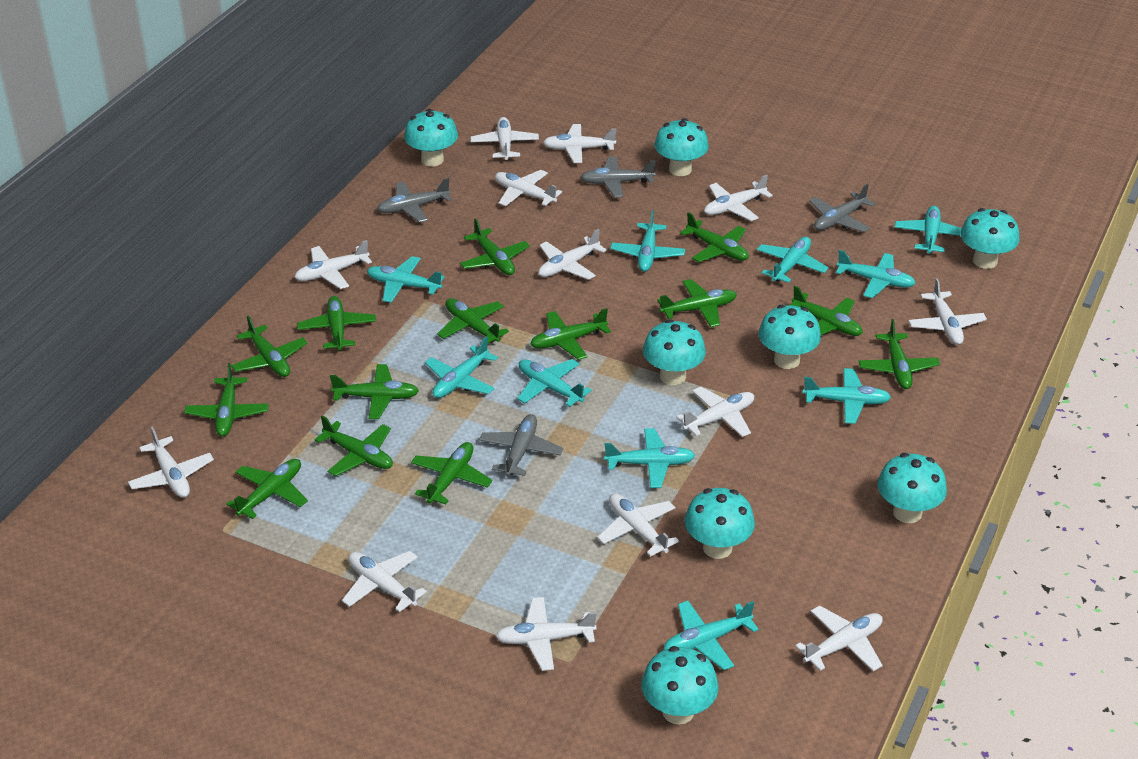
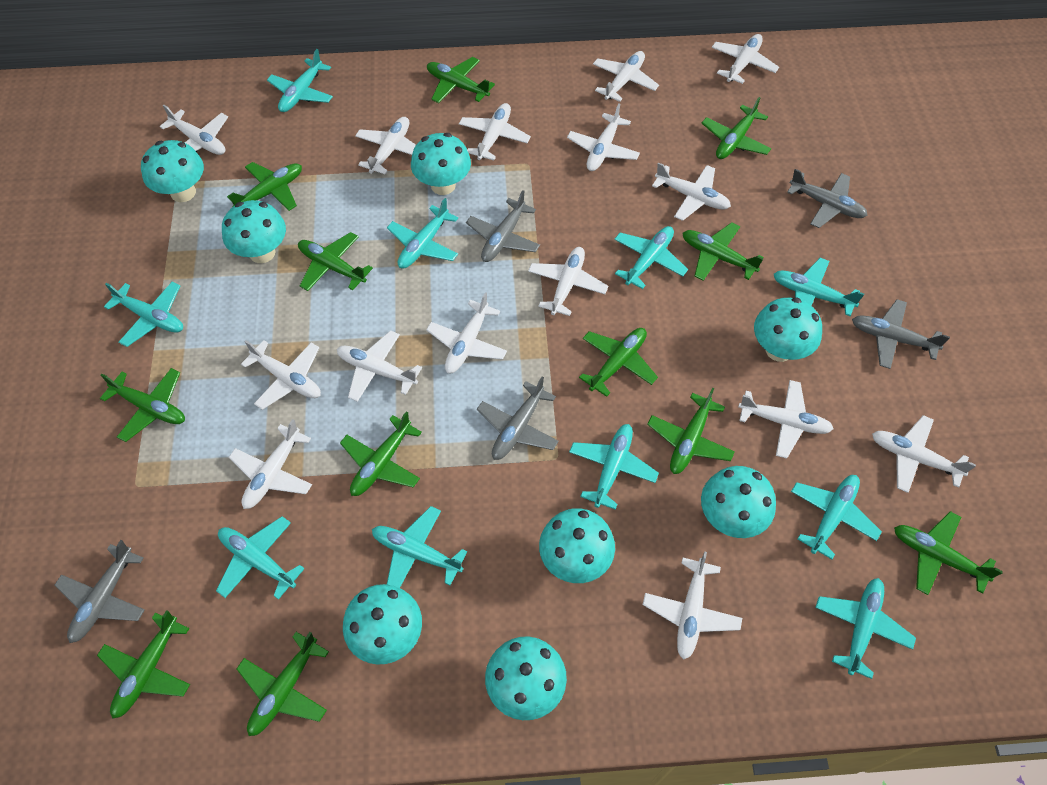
green plane: 14 -> 12
grey plane: 4 -> 5
white plane: 13 -> 15

